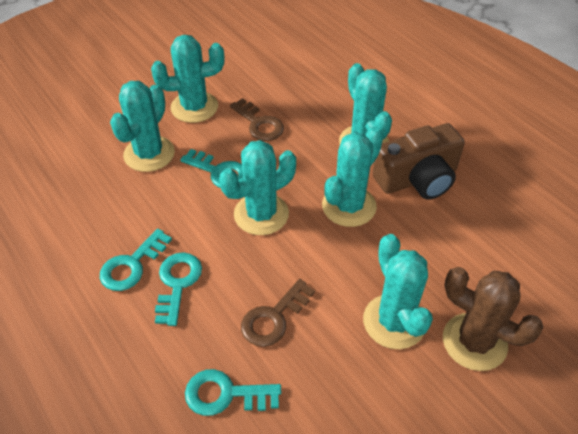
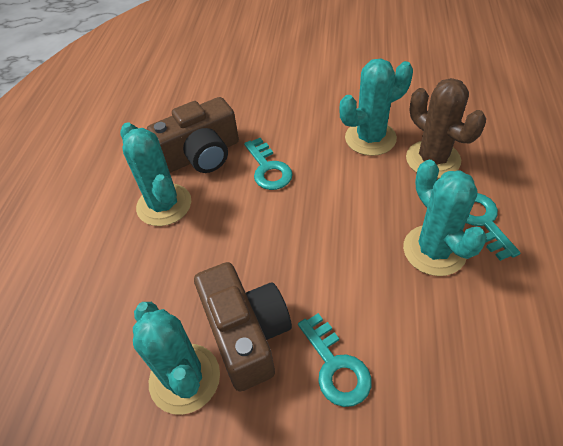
brown camera: 1 -> 2
brown key: 2 -> 0
turquoise cactus: 6 -> 4
turquoise key: 4 -> 3

